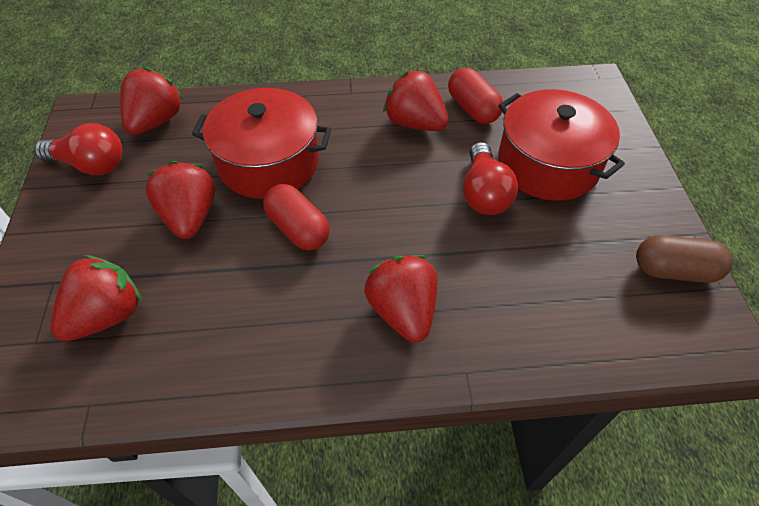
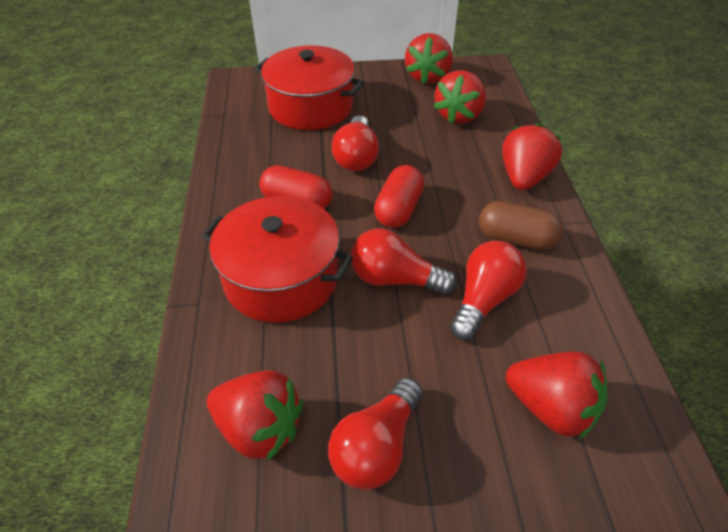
red light bulb: 2 -> 4

